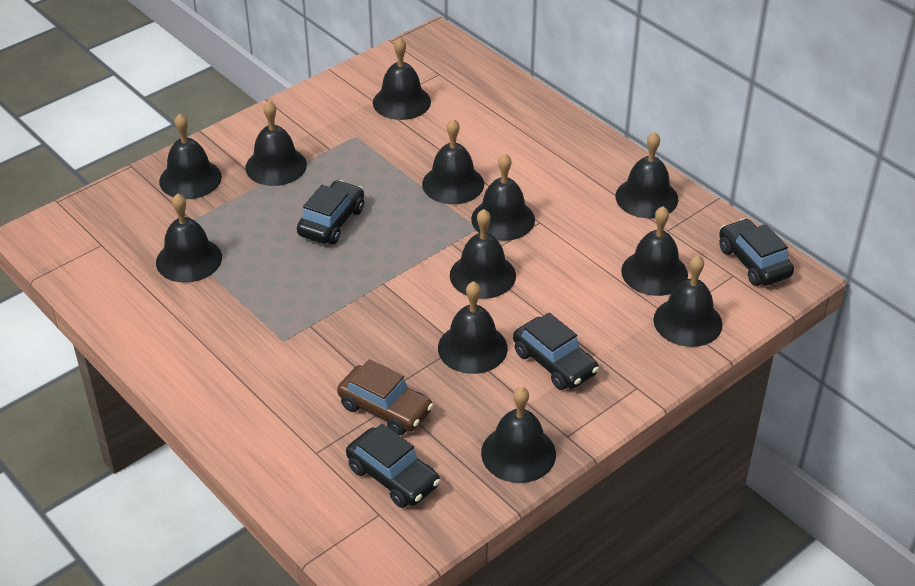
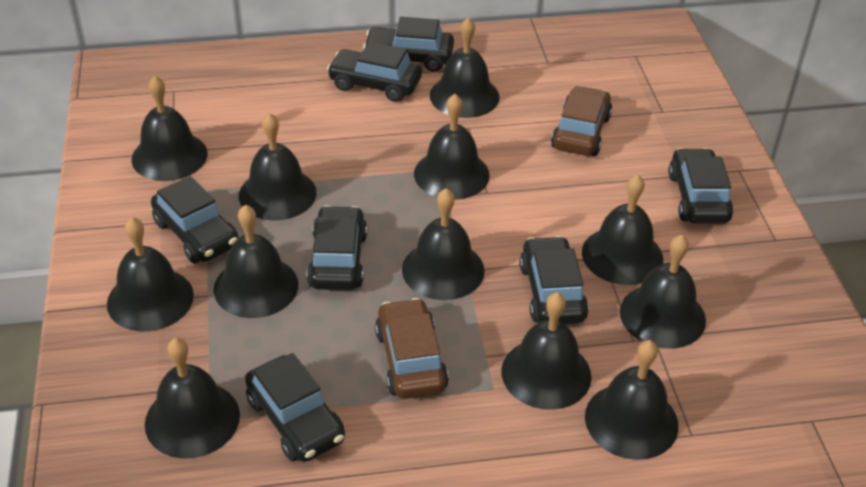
black car: 4 -> 7
brown car: 1 -> 2

